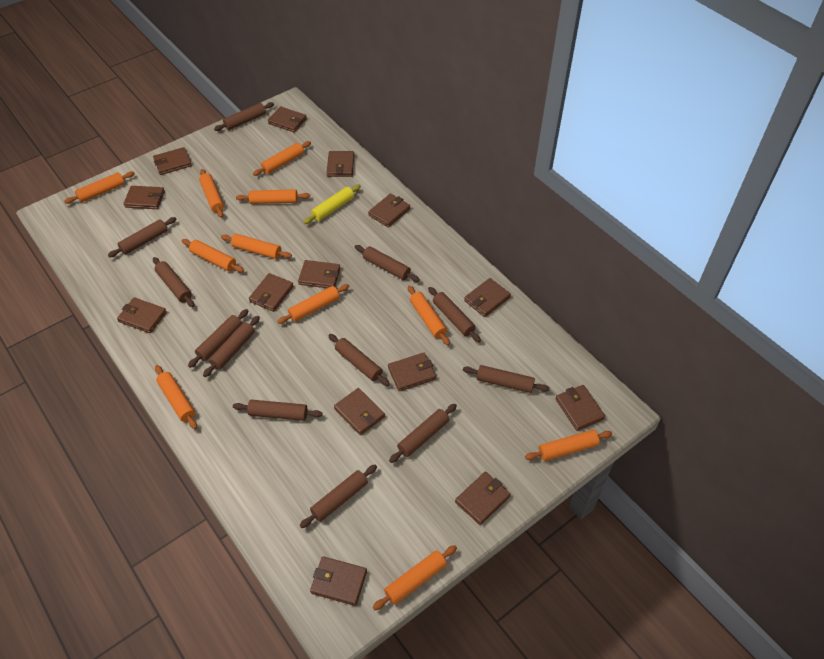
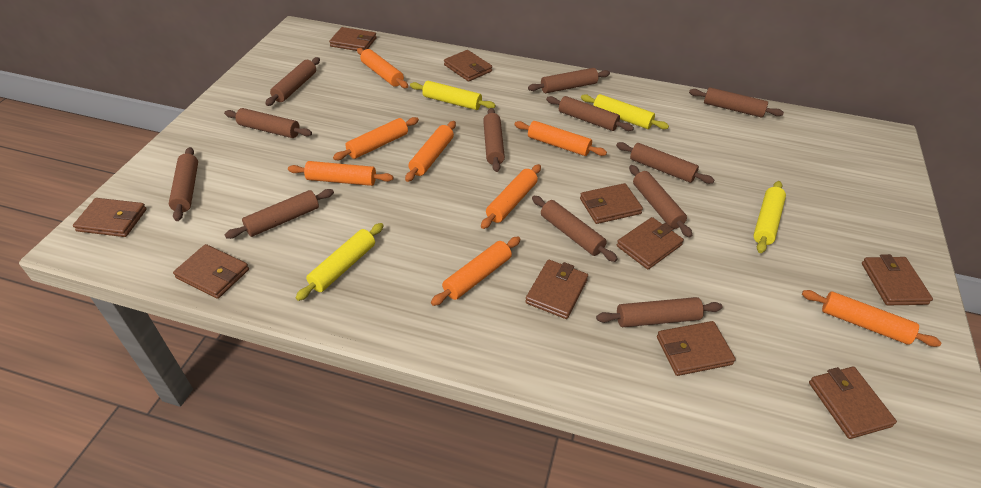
brown wallet: 14 -> 10
orange rolling pin: 11 -> 8
yellow rolling pin: 1 -> 4

